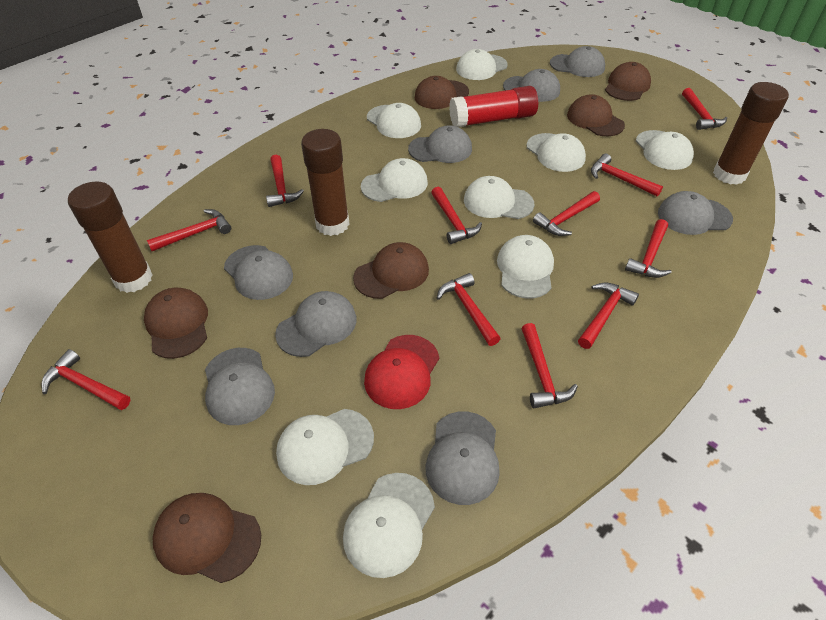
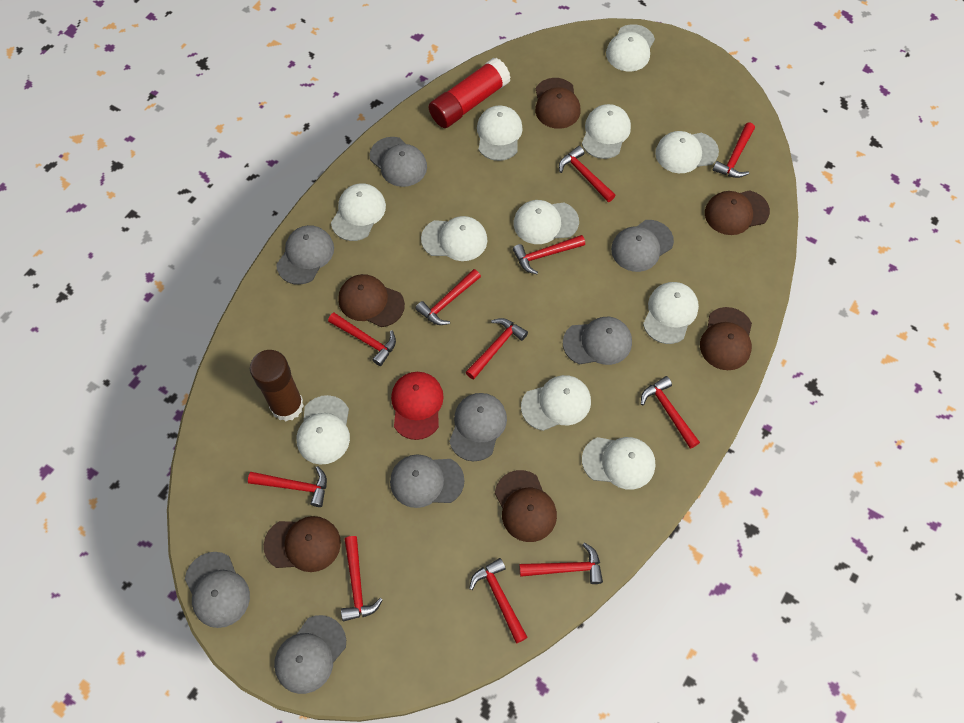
brown glue stick: 3 -> 1
white cap: 9 -> 11

